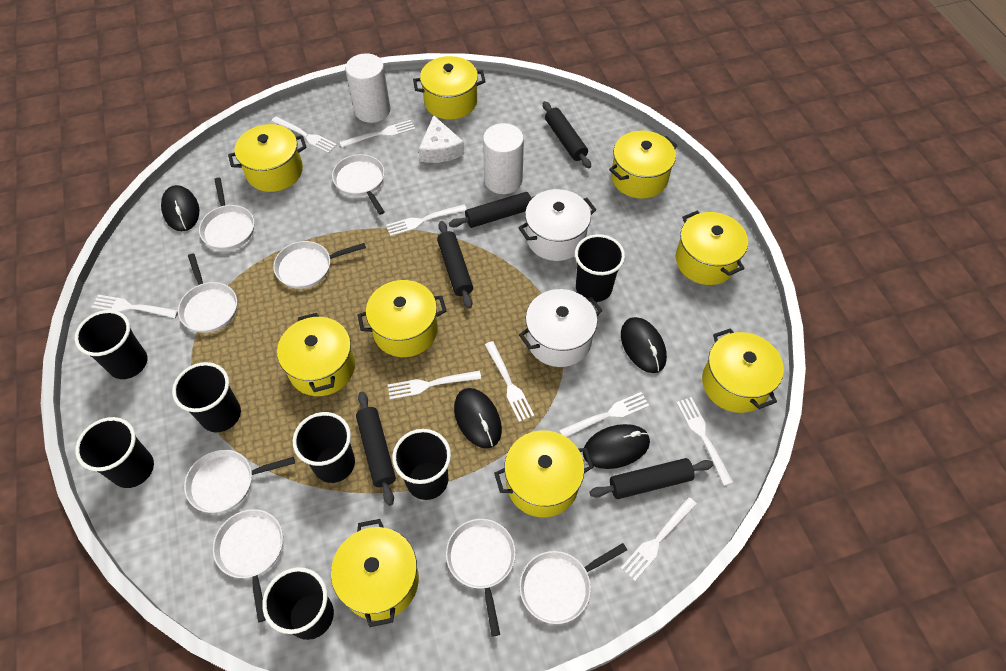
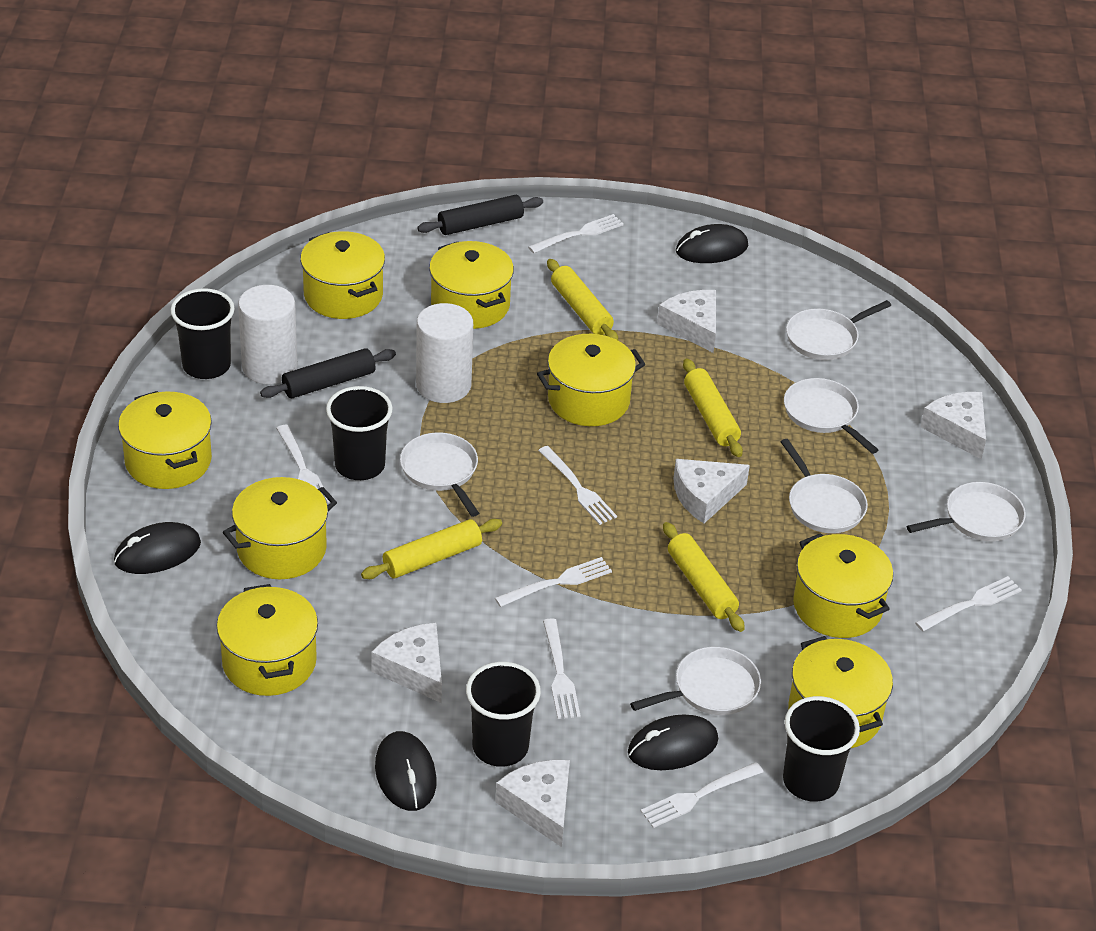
black cup: 7 -> 4
black rolling pin: 5 -> 2
white cheese: 1 -> 5
white fork: 9 -> 7
white pan: 8 -> 6
white pot: 2 -> 0
yellow pot: 9 -> 8
yellow rolling pin: 0 -> 4

